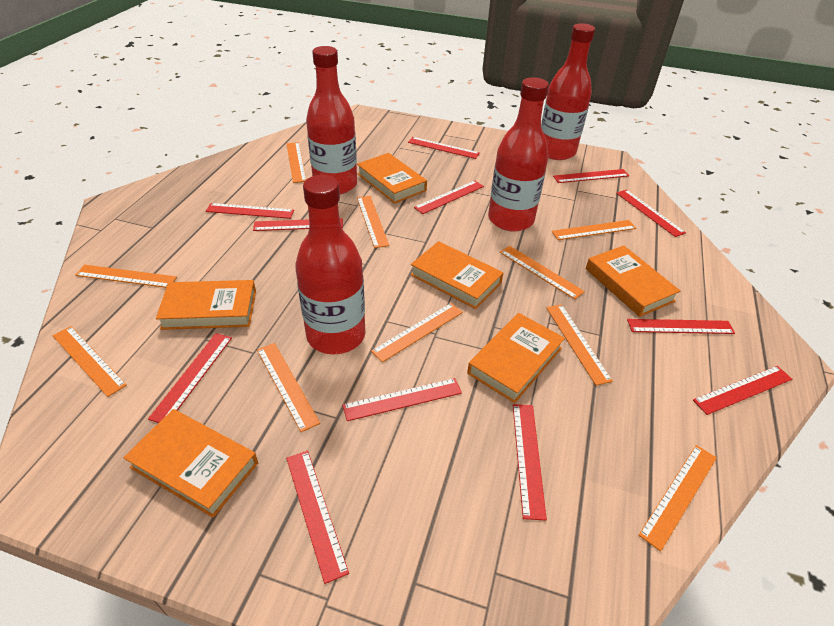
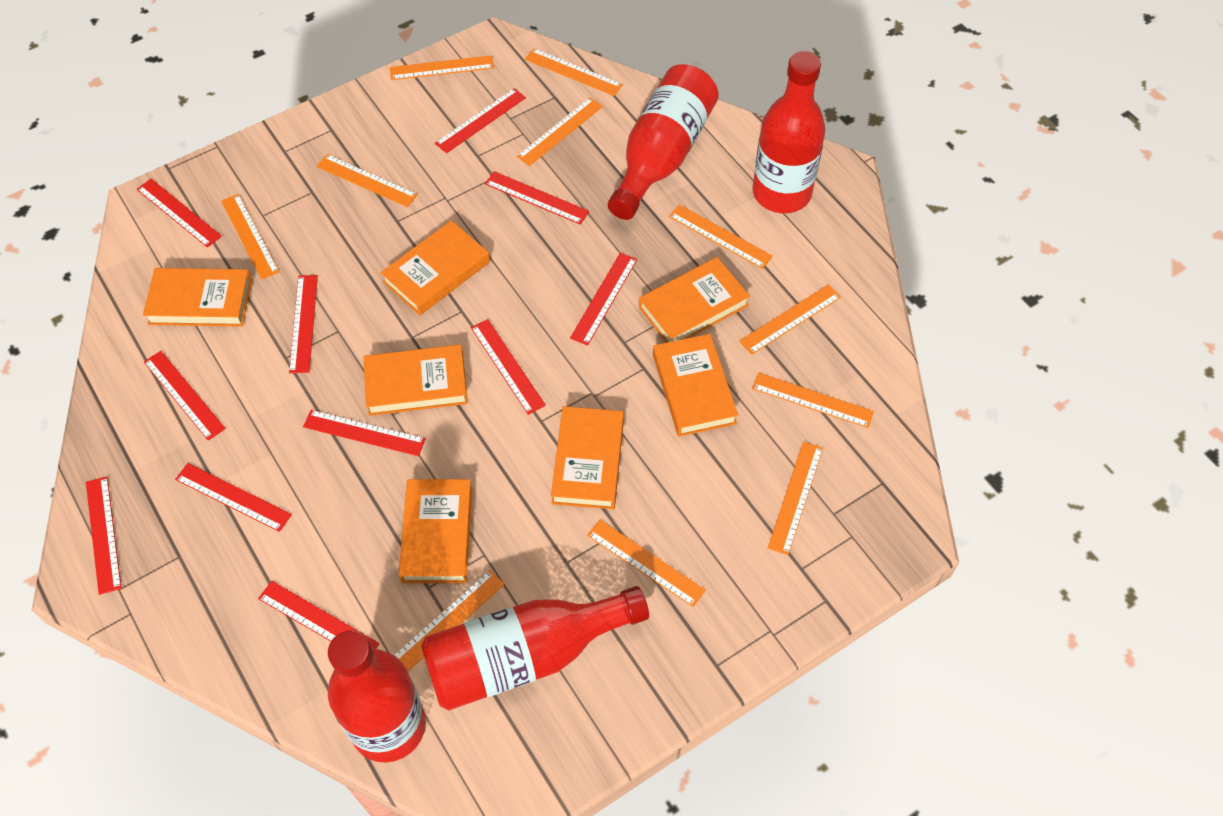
orange book: 6 -> 7
orange ruler: 10 -> 11
red ruler: 12 -> 11

